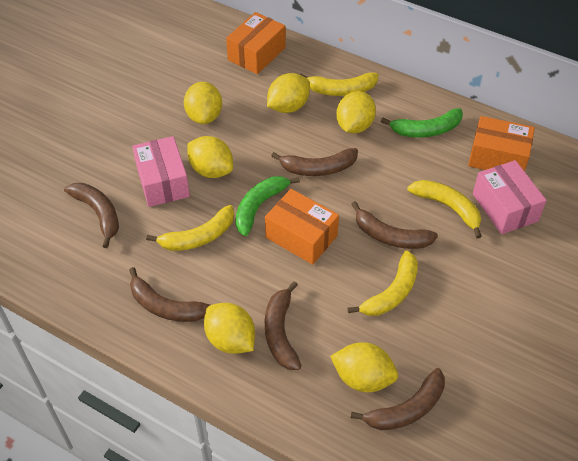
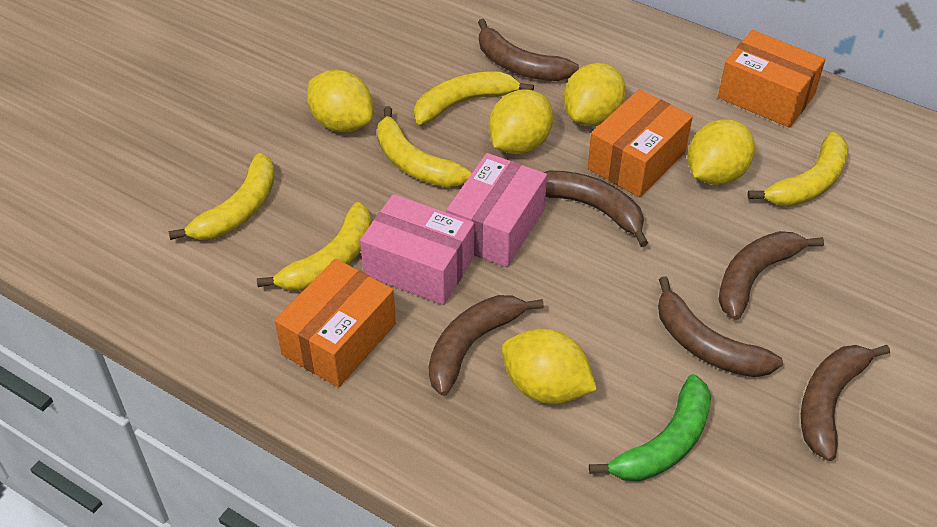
green banana: 2 -> 1
yellow banana: 4 -> 5
yellow lemon: 6 -> 5

